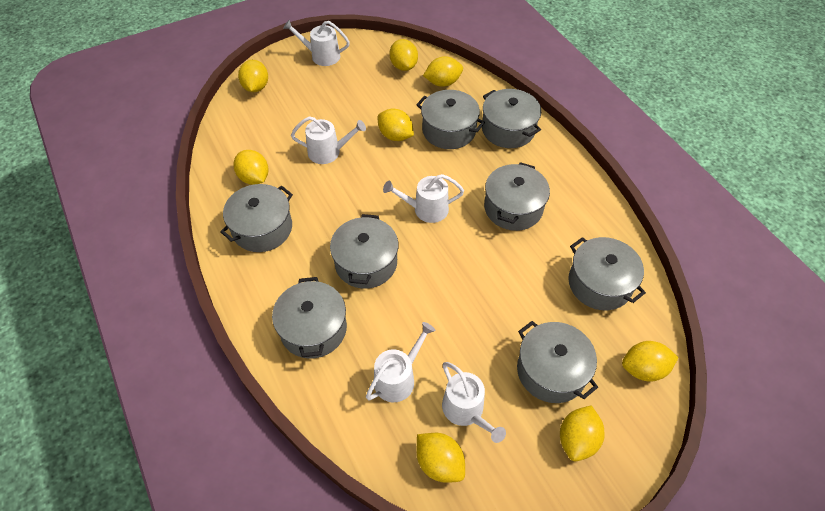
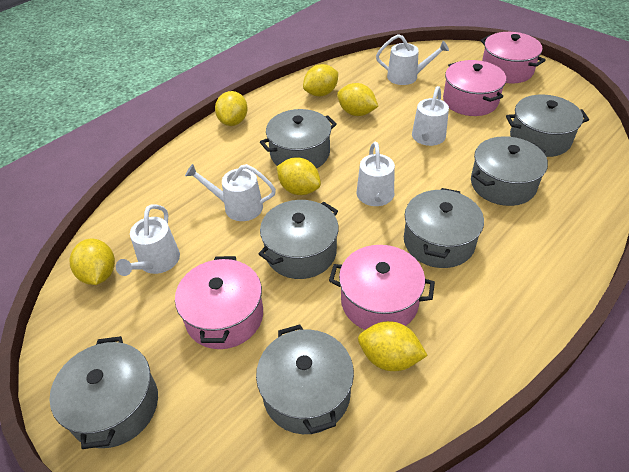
grey pot: 8 -> 7
pink pot: 0 -> 4
yellow lemon: 8 -> 6

